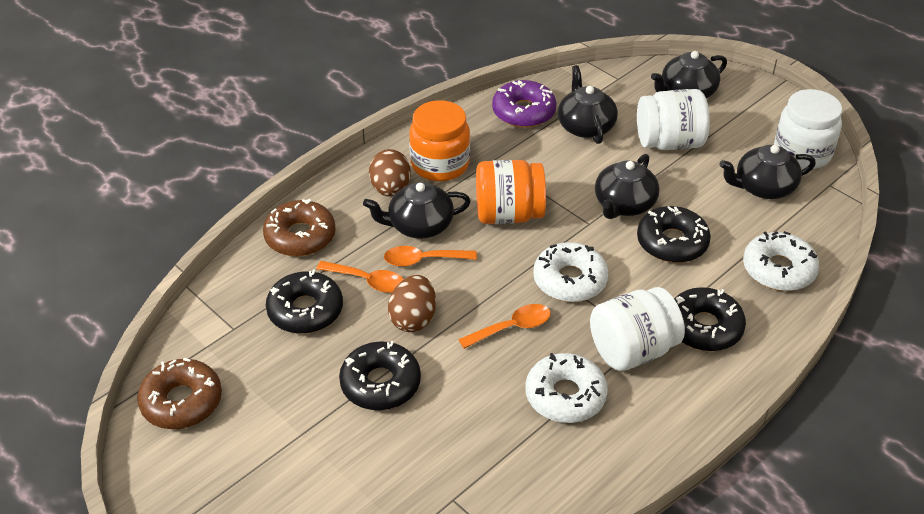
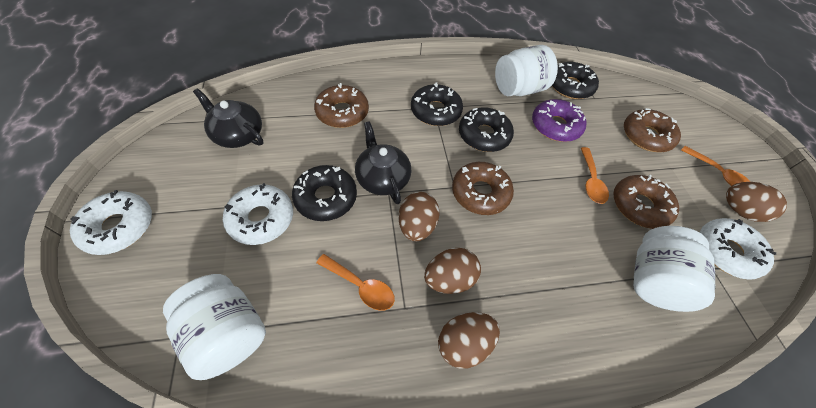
black teapot: 5 -> 2
brown donut: 2 -> 4
brown egg: 2 -> 4
orange jar: 2 -> 0

